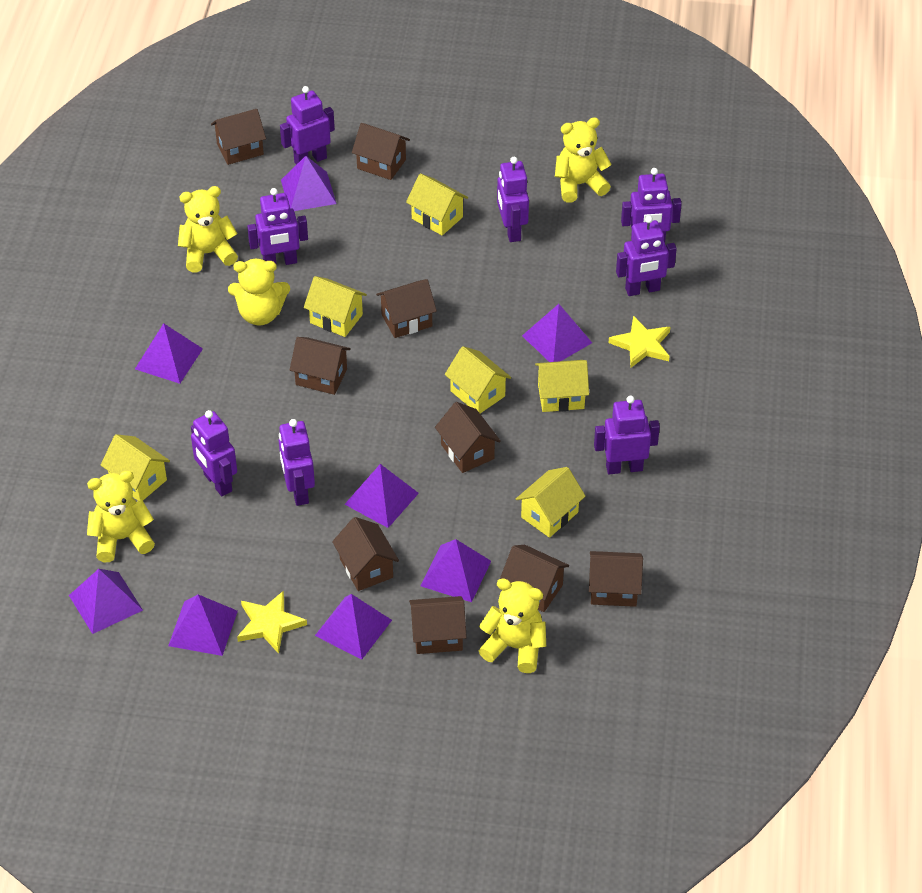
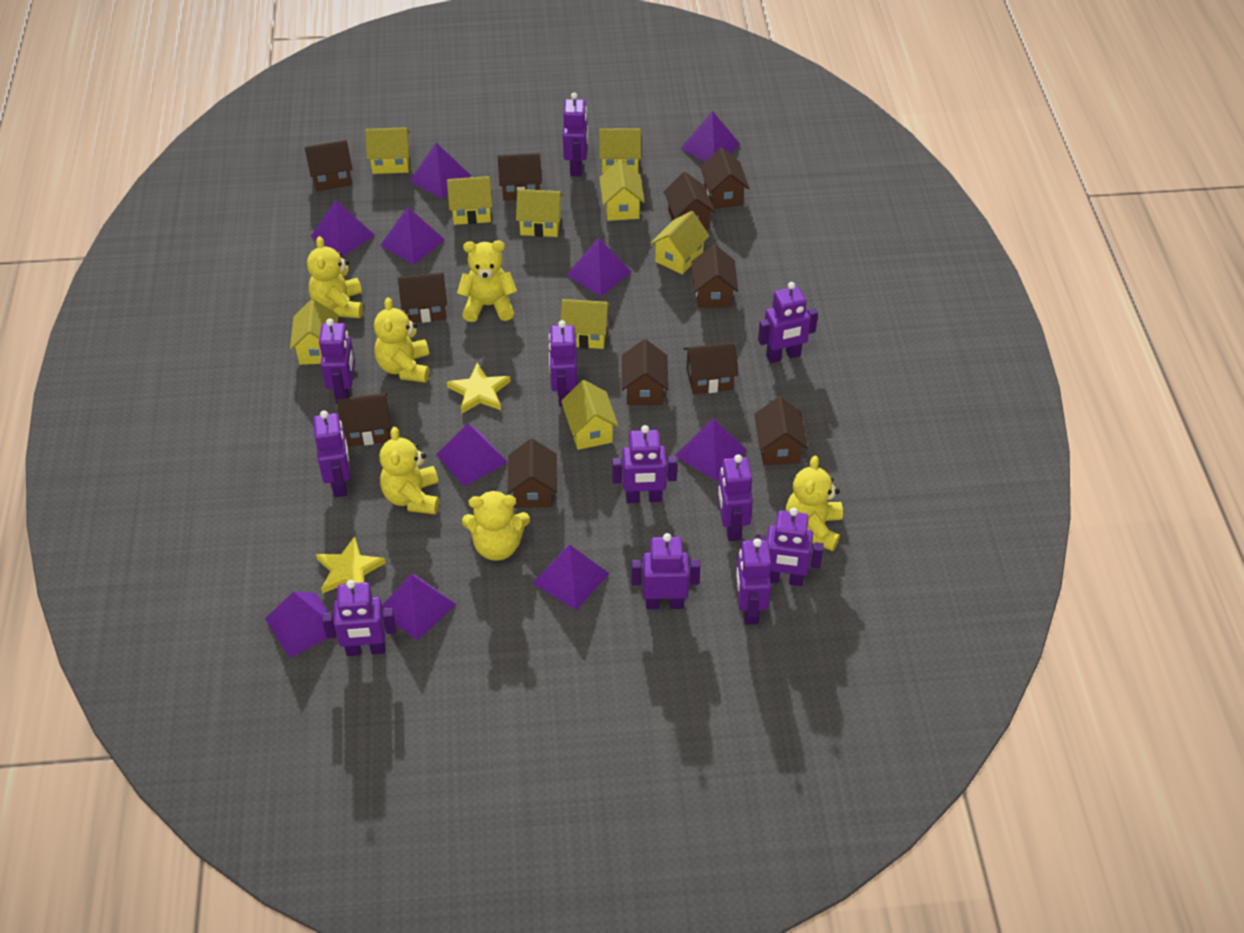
brown house: 9 -> 11
purple pyramid: 8 -> 10
purple robot: 8 -> 11
yellow house: 6 -> 9
yellow teddy bear: 5 -> 6

